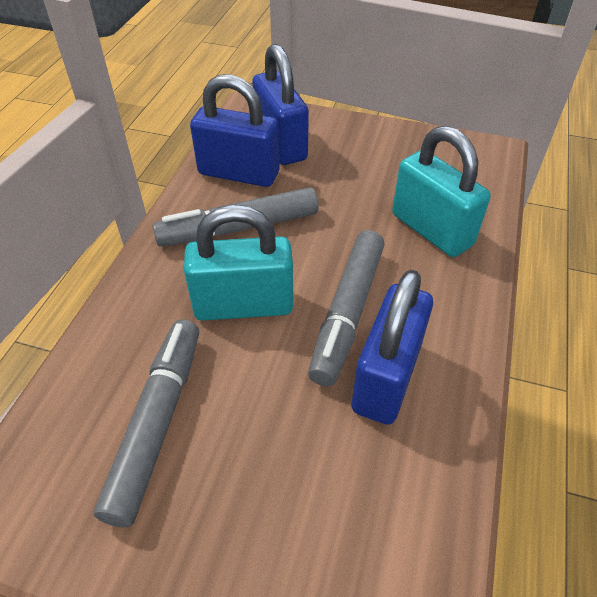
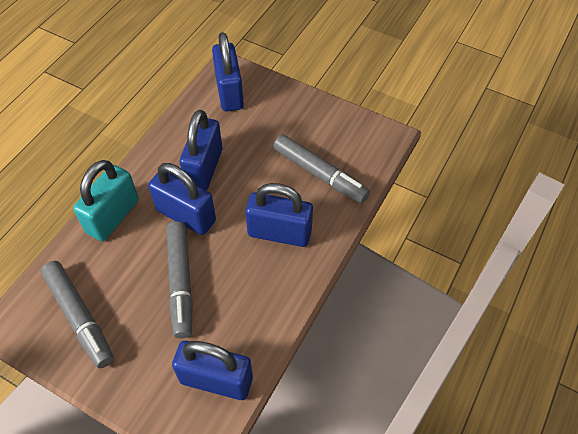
blue padlock: 3 -> 5
turquoise padlock: 2 -> 1

